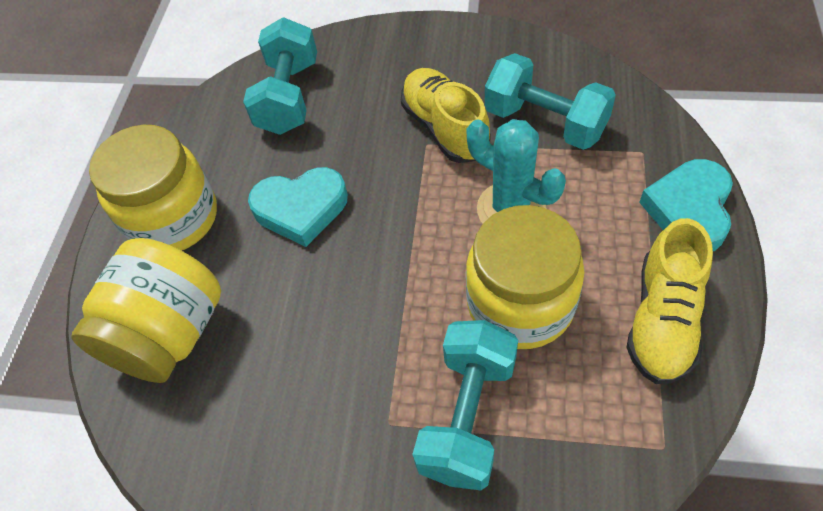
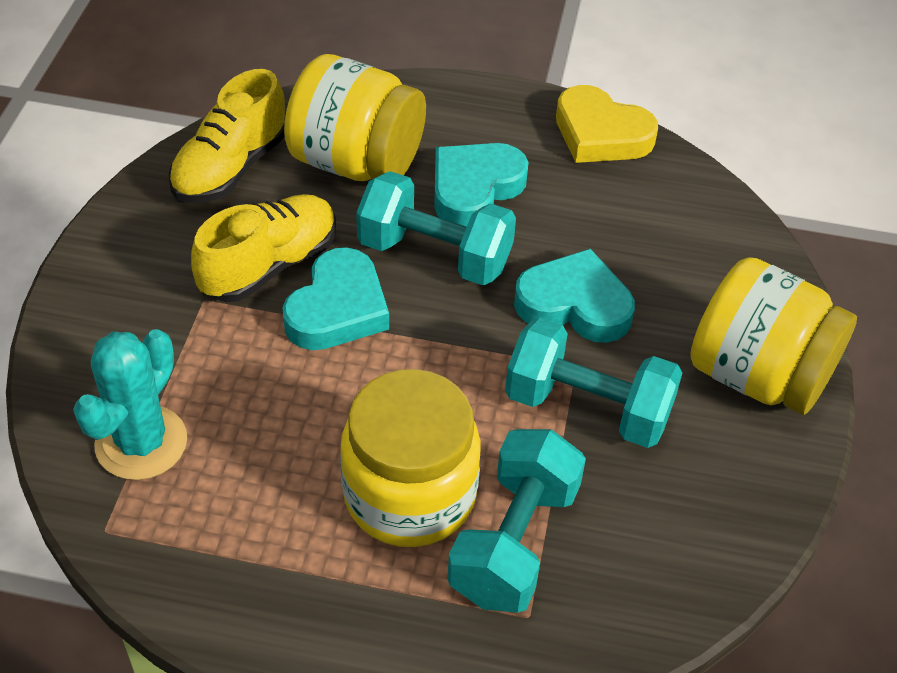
turquoise heart: 2 -> 3
yellow heart: 0 -> 1

